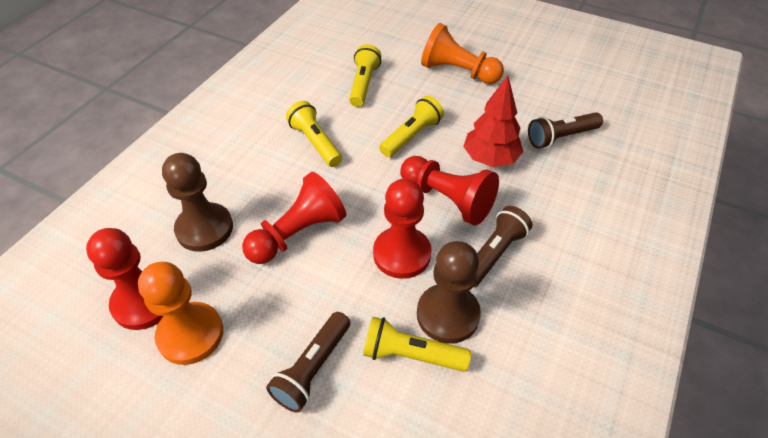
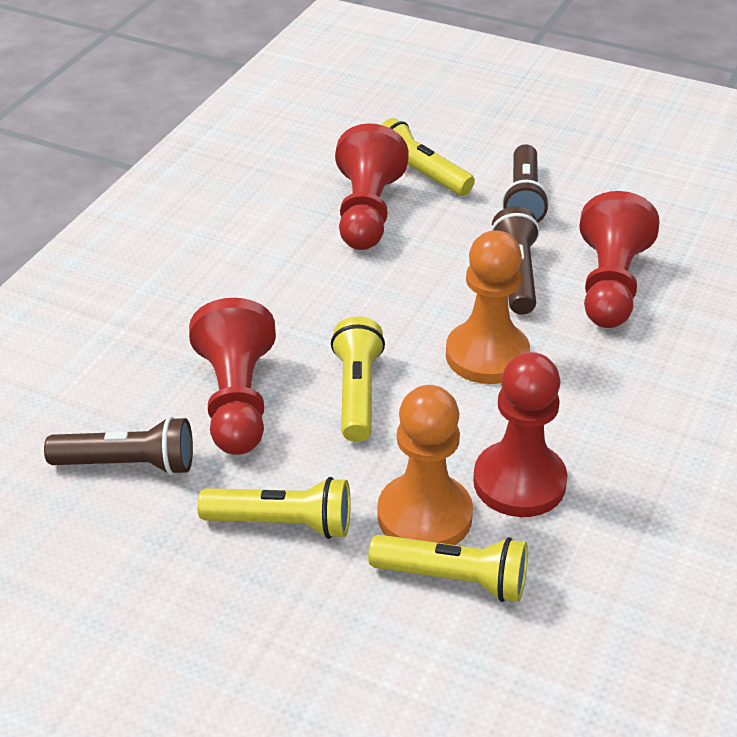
brown pawn: 2 -> 0
red tree: 1 -> 0

